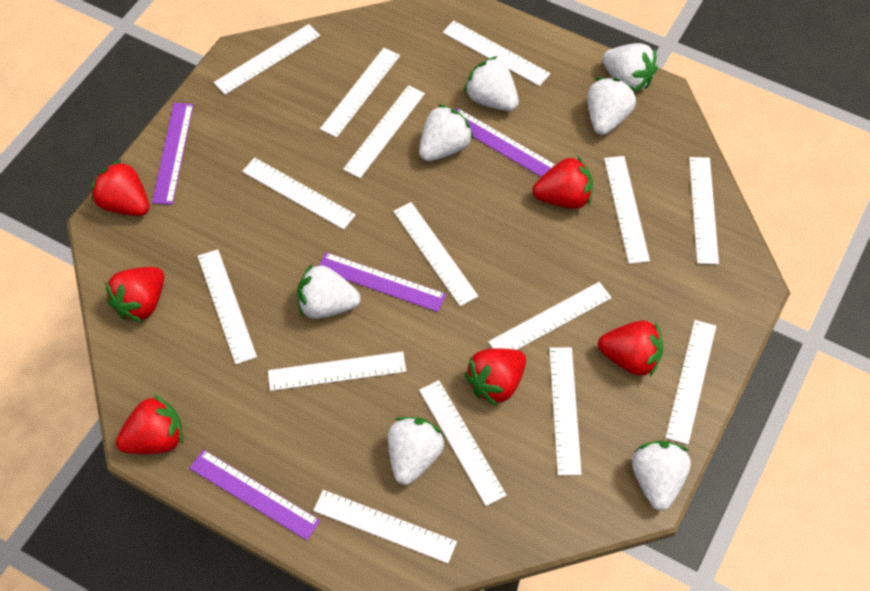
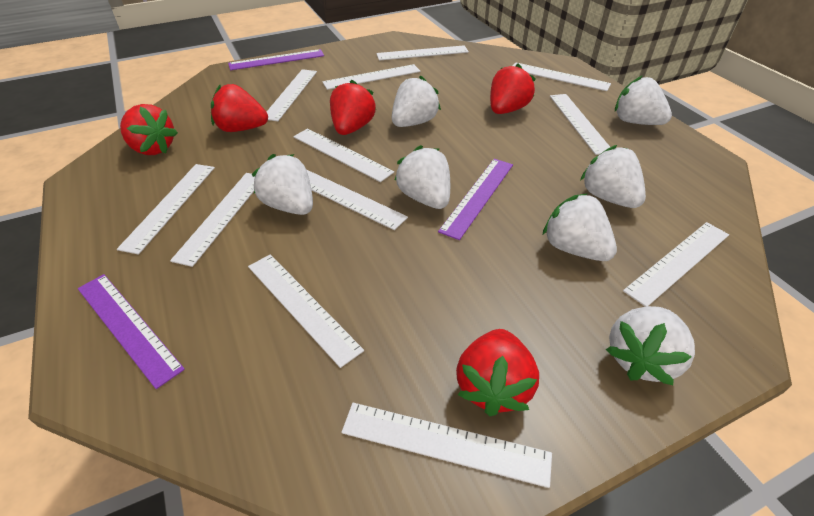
purple ruler: 4 -> 3
red strawberry: 6 -> 5
white ruler: 15 -> 12

